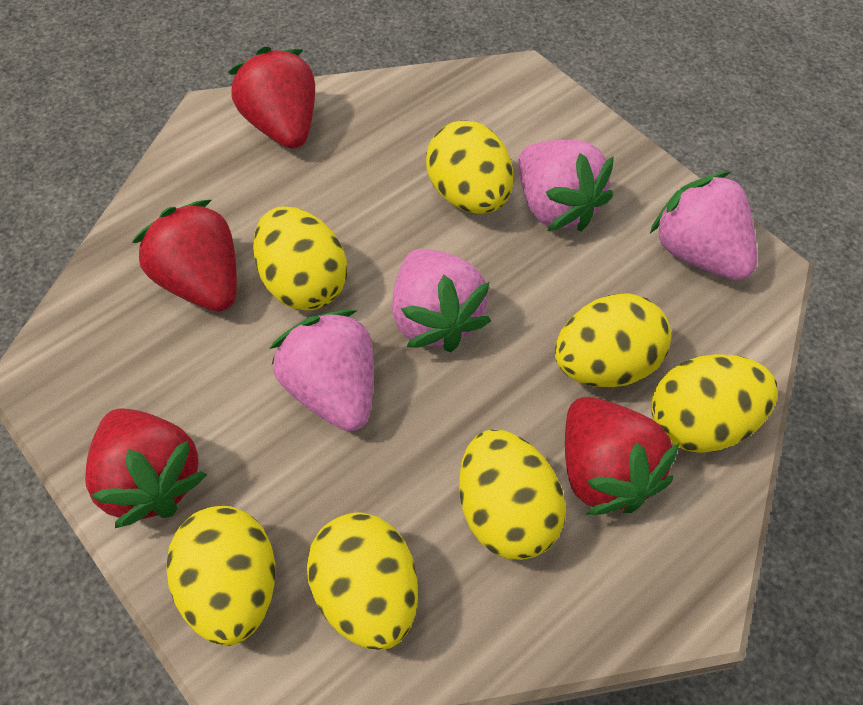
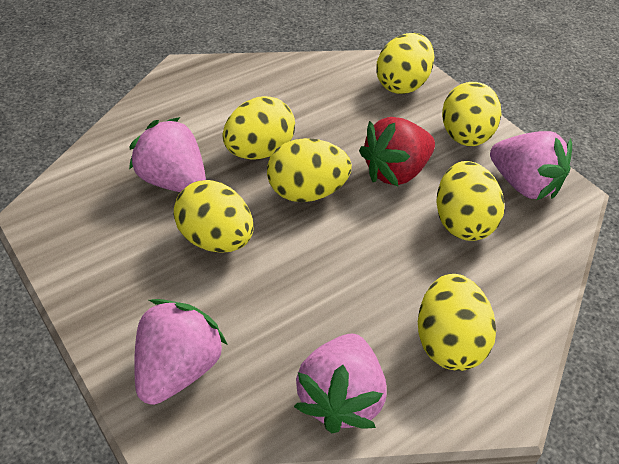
red strawberry: 4 -> 1

